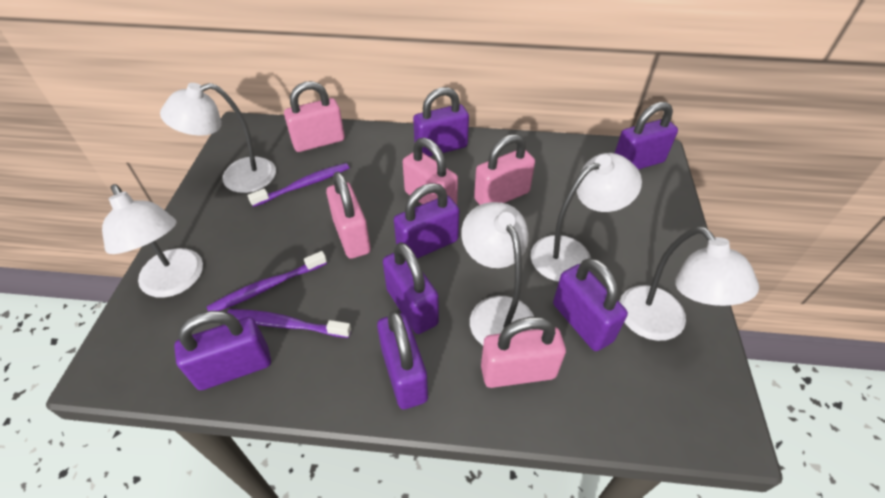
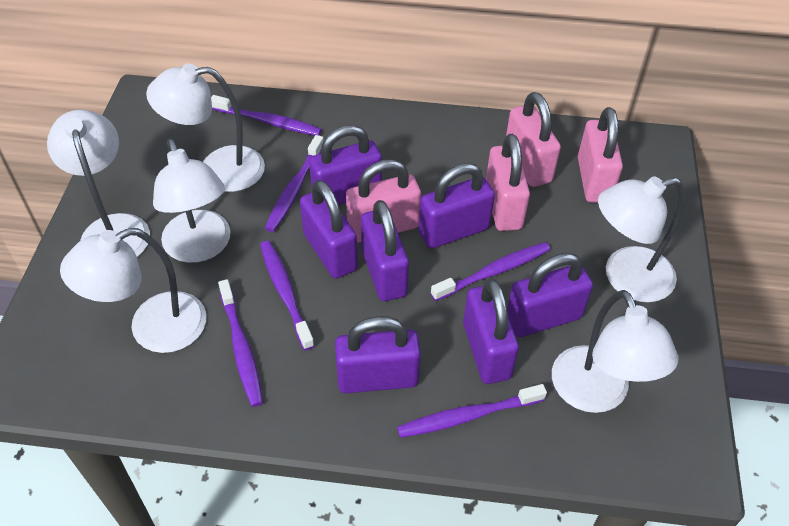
pink padlock: 5 -> 4
purple toothbrush: 3 -> 6
white lamp: 5 -> 6

